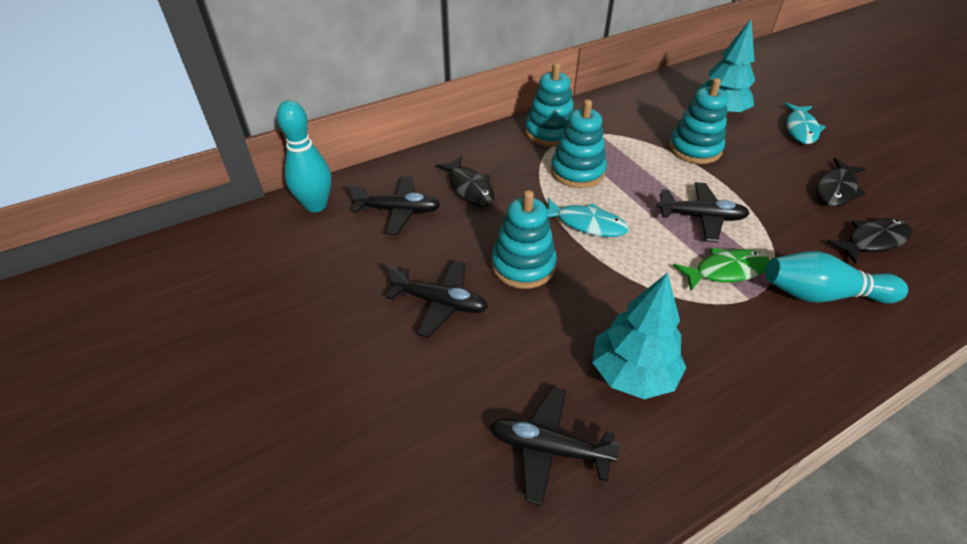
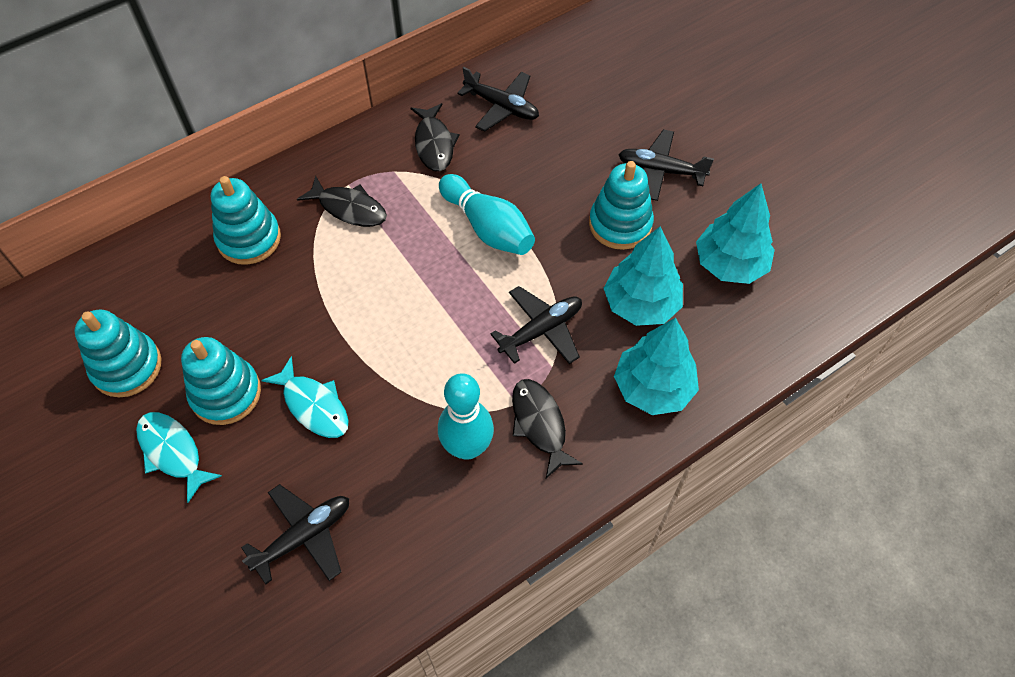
green fish: 1 -> 0
turquoise tree: 2 -> 3

